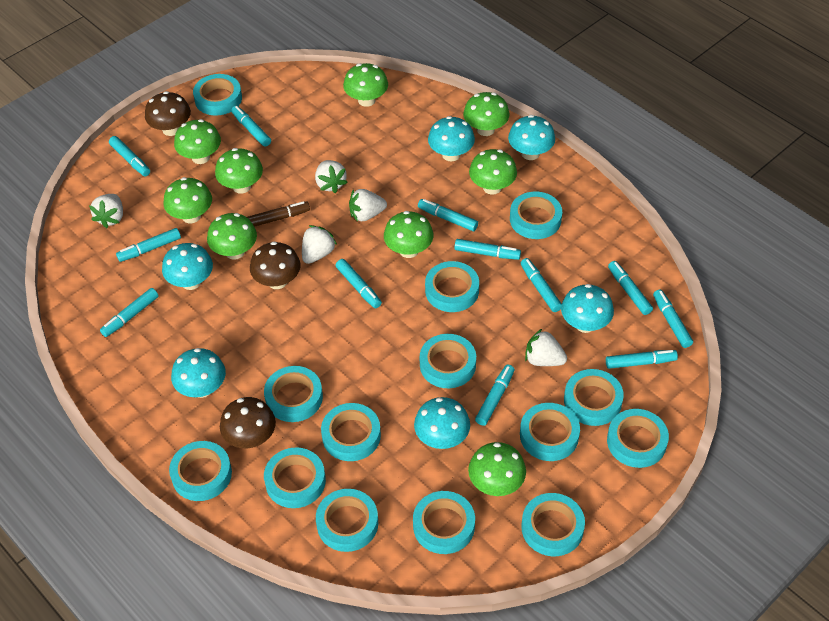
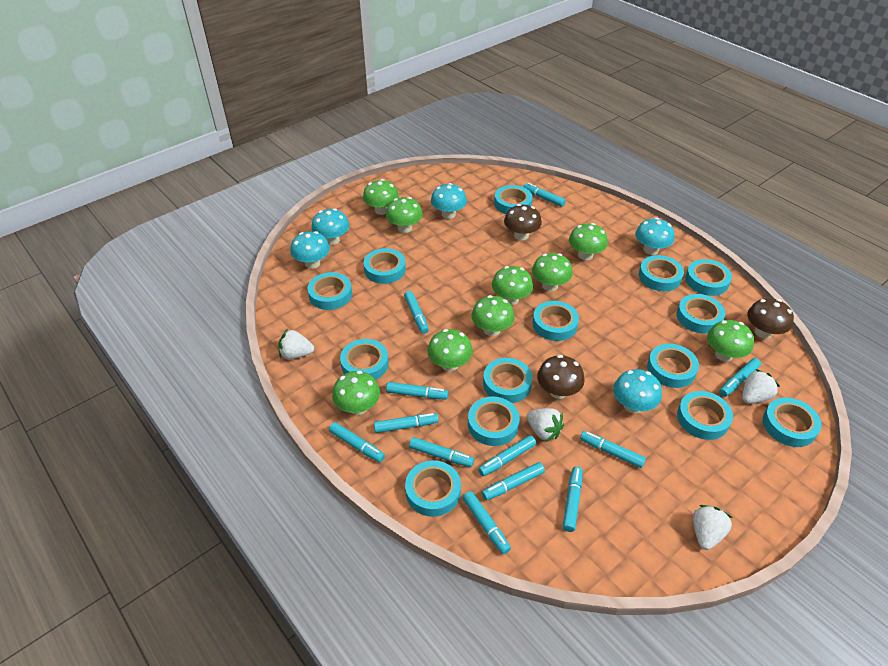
brown marker: 1 -> 0
turquoise mushroom: 6 -> 5
white strawberry: 5 -> 4

